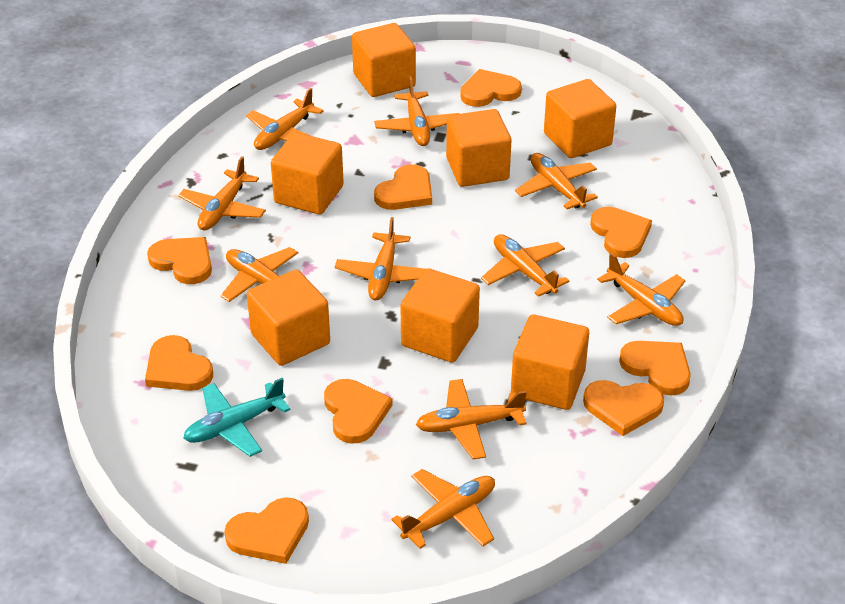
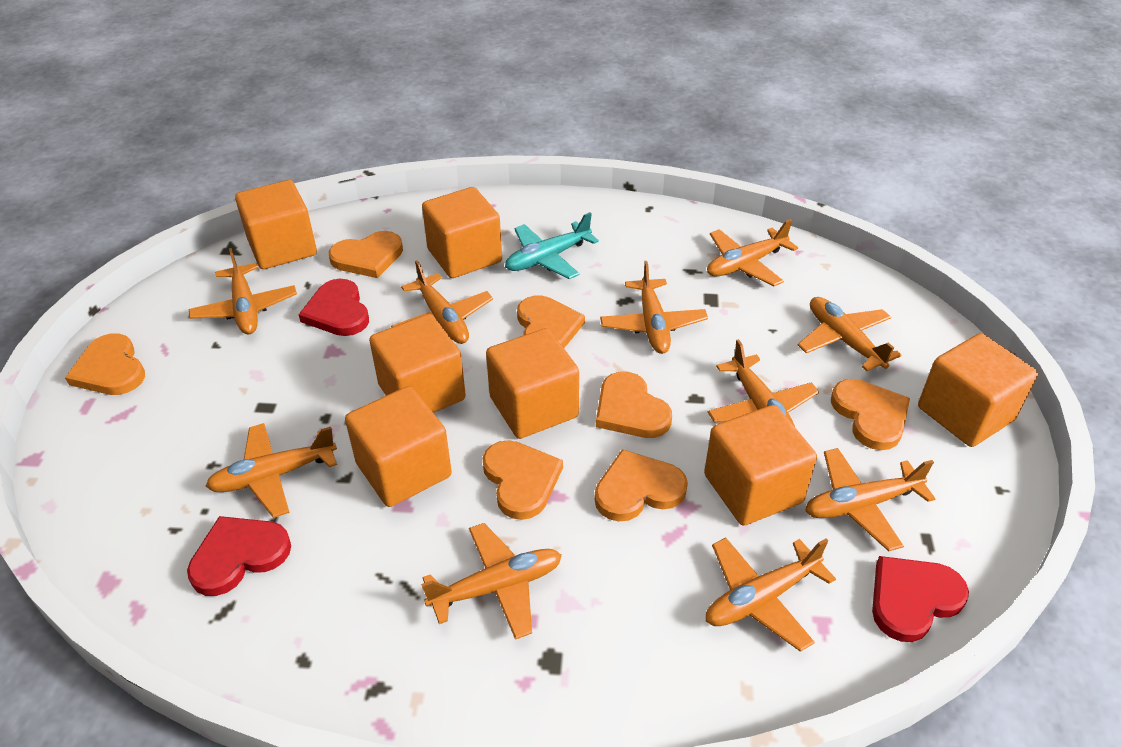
orange heart: 9 -> 7
red heart: 0 -> 3

